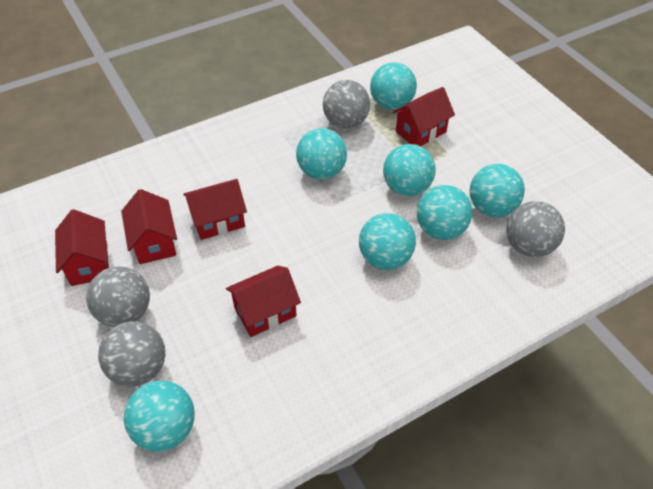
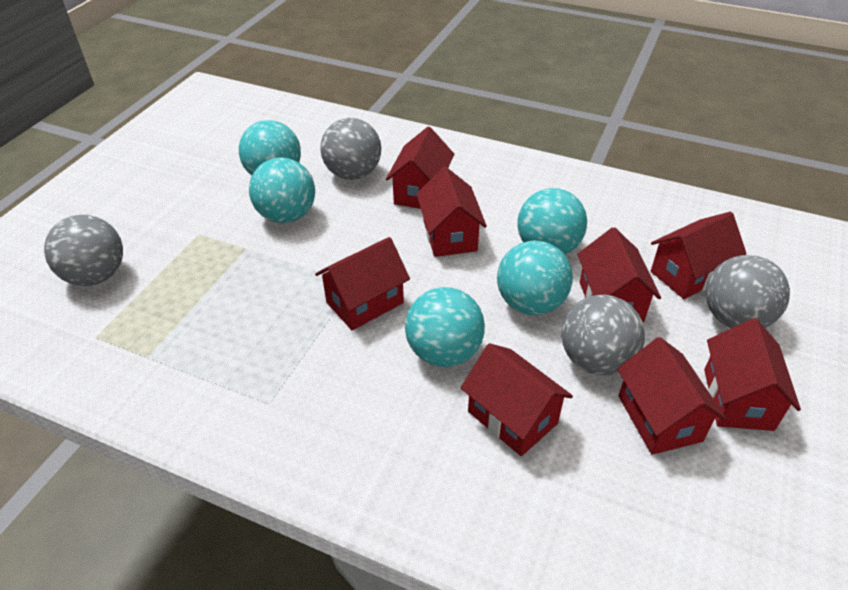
red house: 5 -> 8
turquoise ball: 7 -> 5

